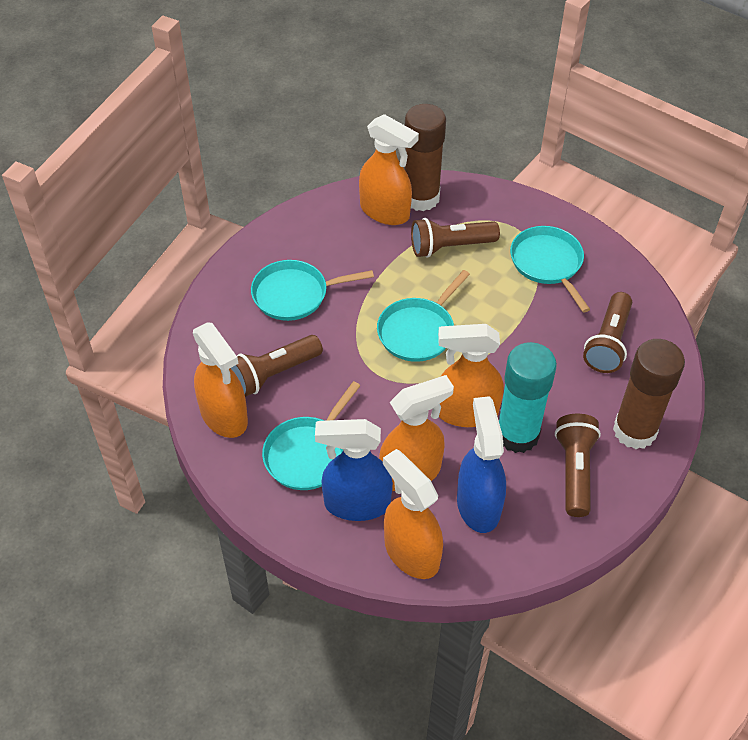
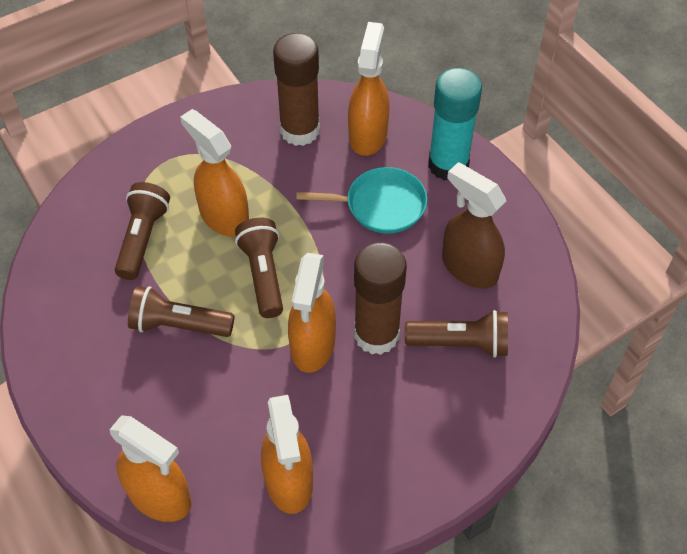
blue spray bottle: 2 -> 0
brown spray bottle: 0 -> 1
turquoise pan: 4 -> 1

